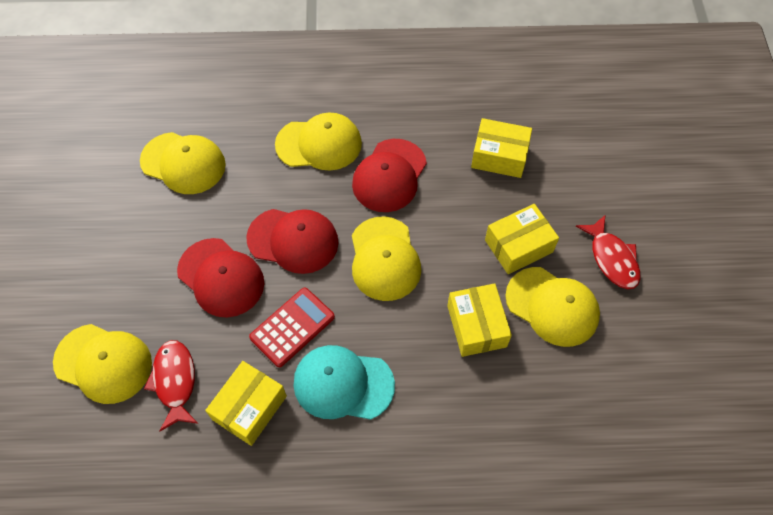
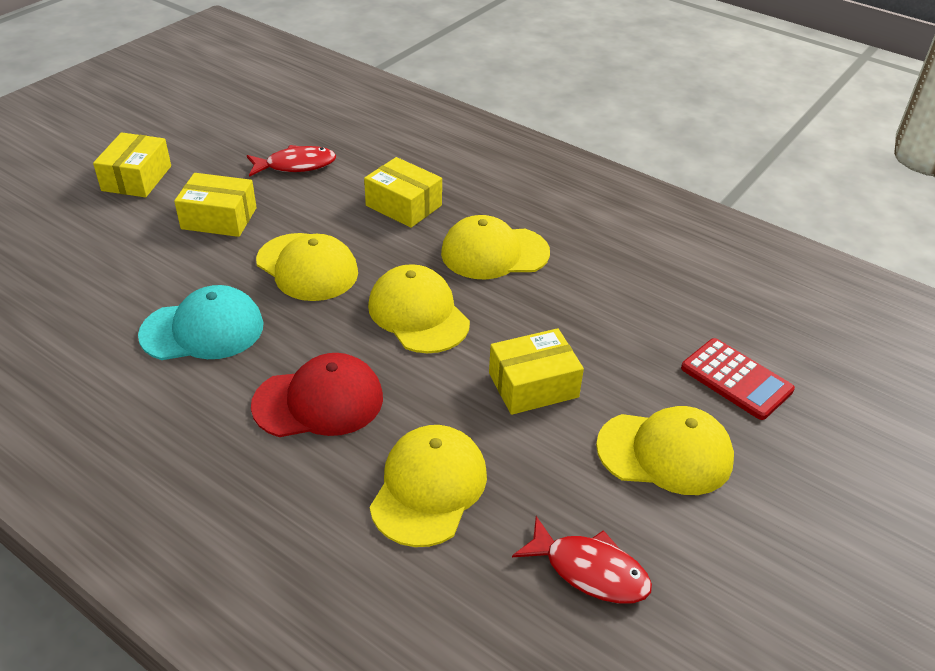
red cap: 3 -> 1

